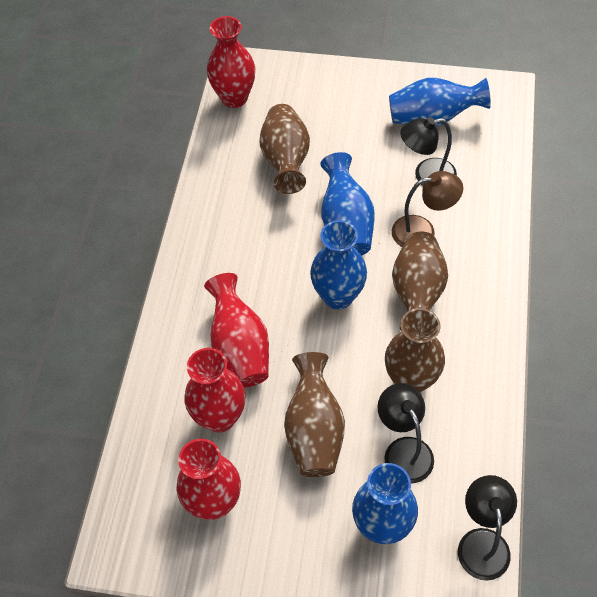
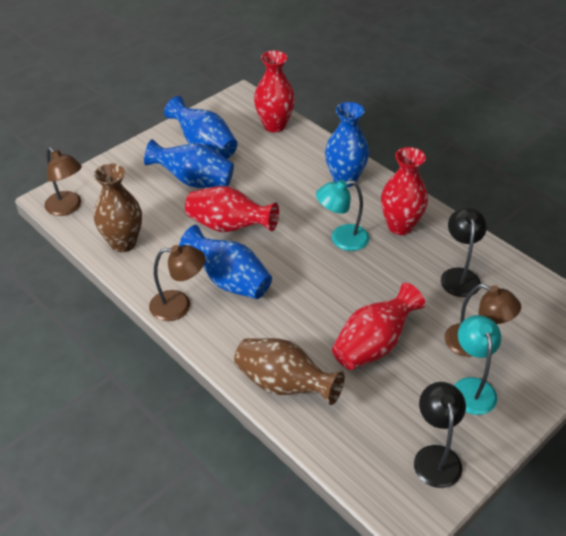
black lamp: 3 -> 2
brown lamp: 1 -> 3
brown vase: 4 -> 2
turquoise lamp: 0 -> 2

